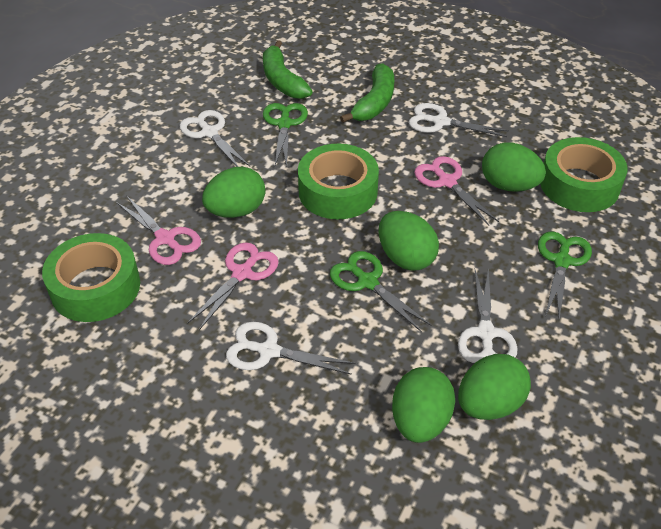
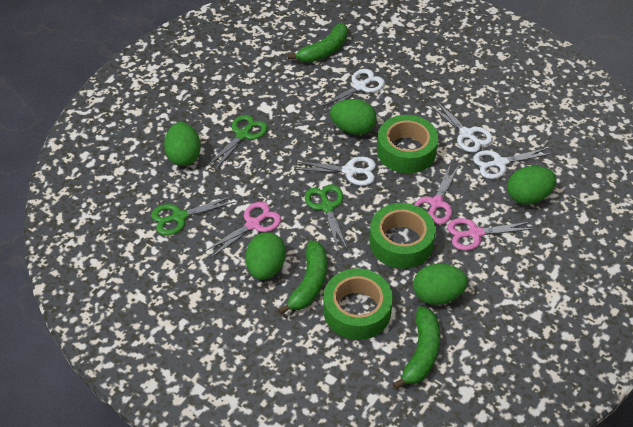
green banana: 2 -> 3

